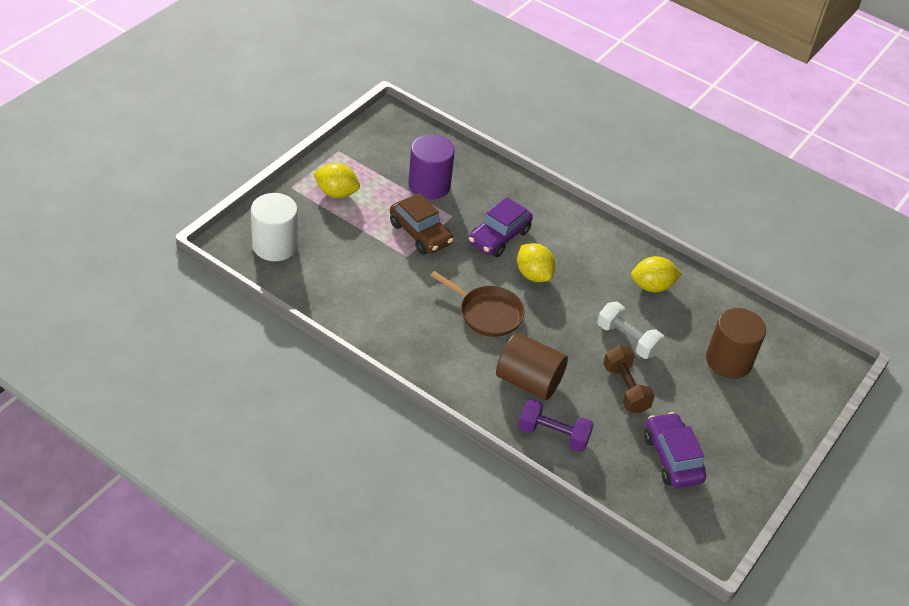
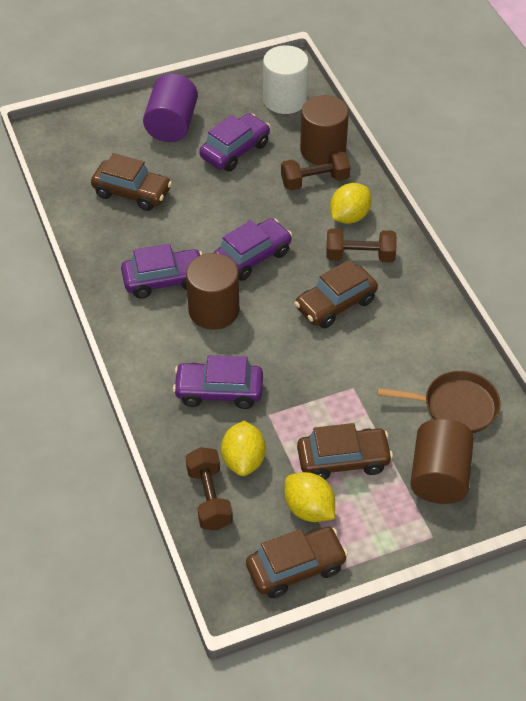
brown car: 1 -> 4
brown cylinder: 2 -> 3
brown dumbbell: 1 -> 3
purple car: 2 -> 4
purple dumbbell: 1 -> 0
white dumbbell: 1 -> 0

